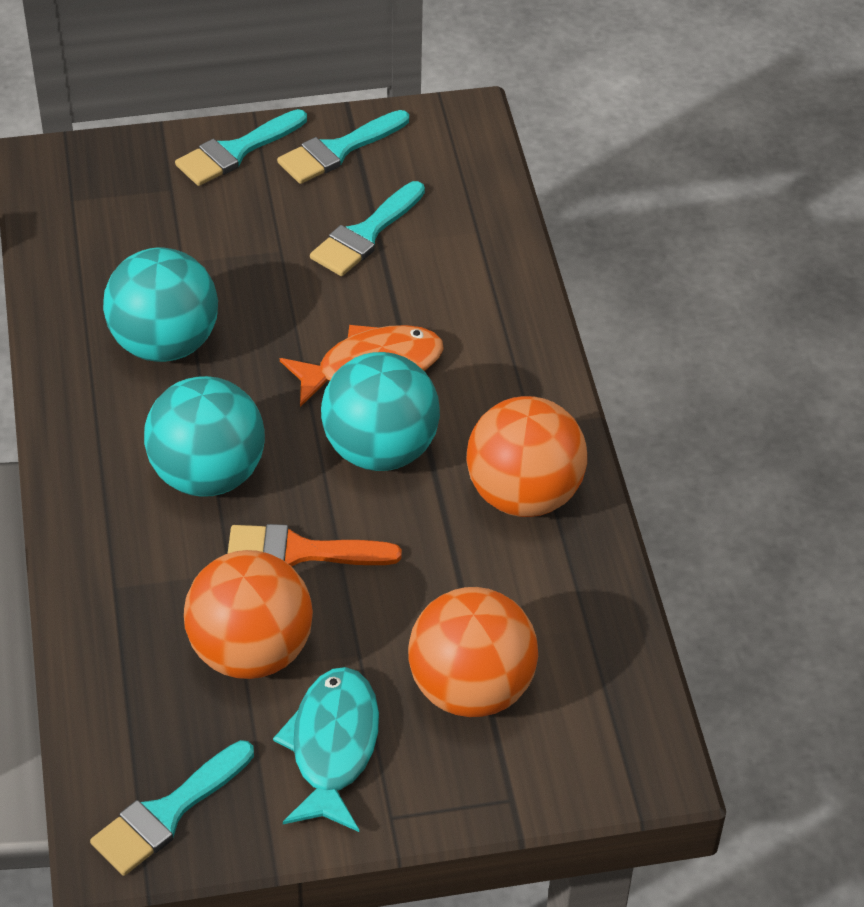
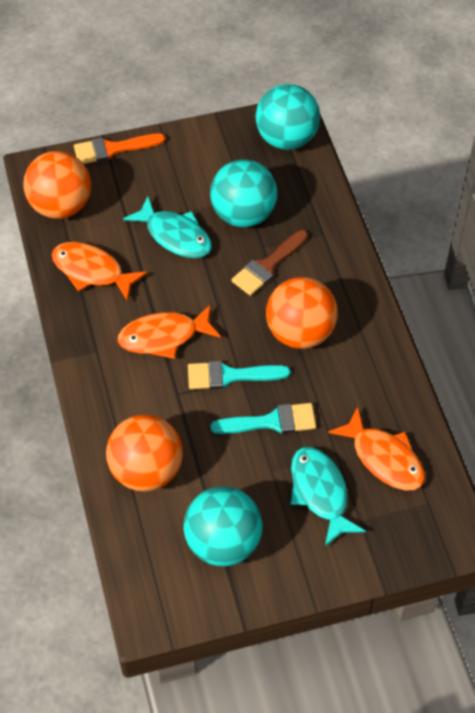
brown brush: 0 -> 1
orange fish: 1 -> 3
turquoise brush: 4 -> 2
turquoise fish: 1 -> 2

